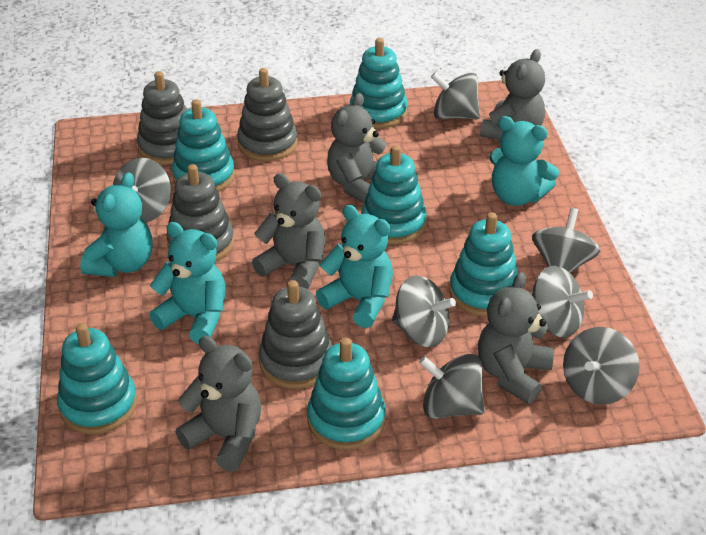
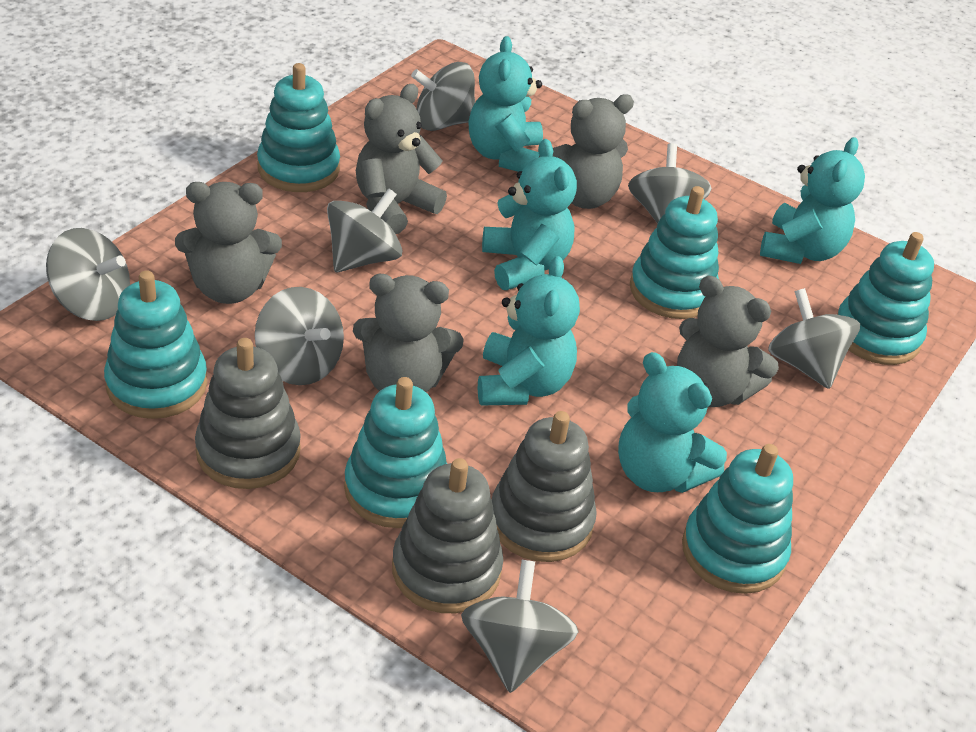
grey stacking toy: 4 -> 3
turquoise teddy bear: 4 -> 5

